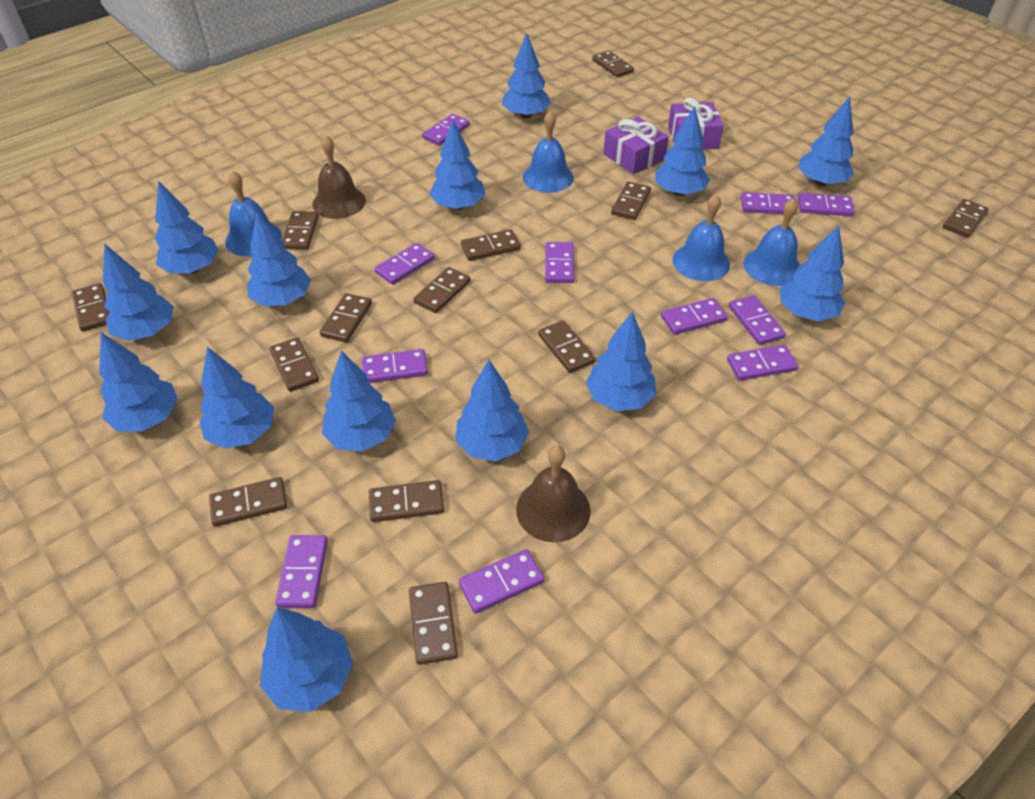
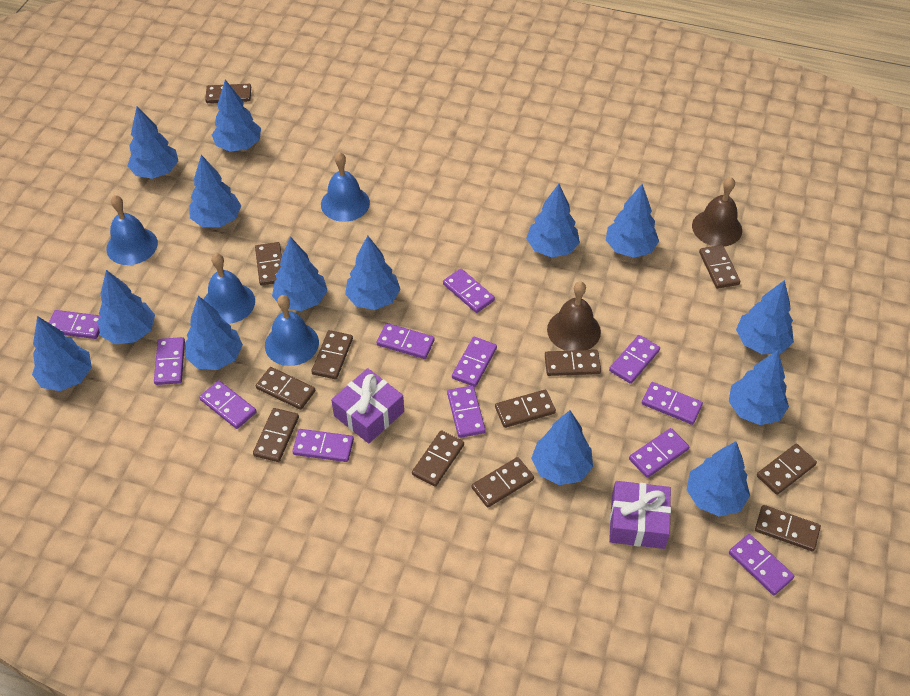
brown domino: 13 -> 12
purple domino: 11 -> 12

